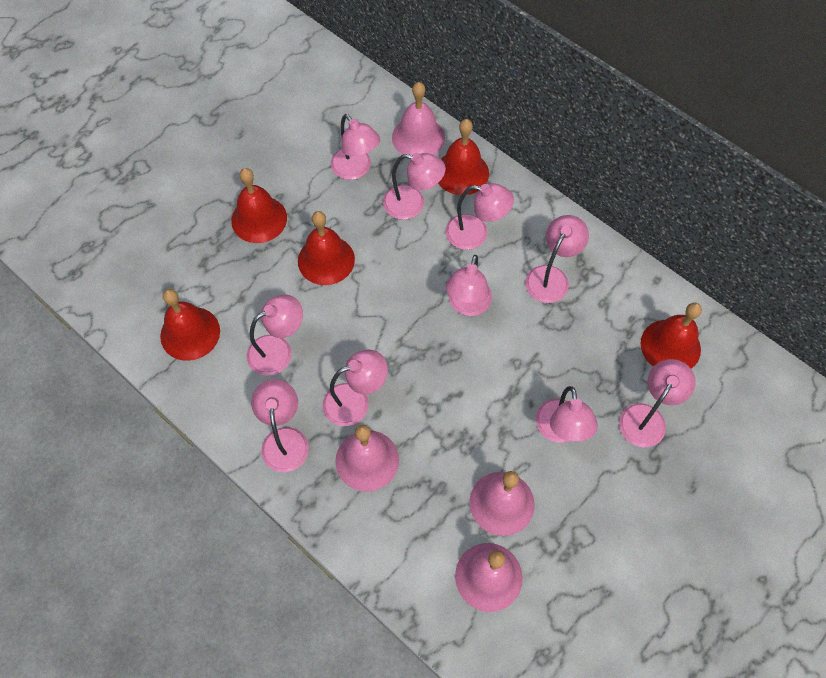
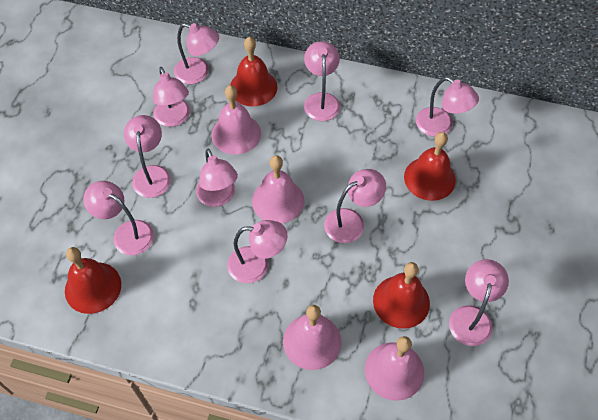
red bell: 5 -> 4

